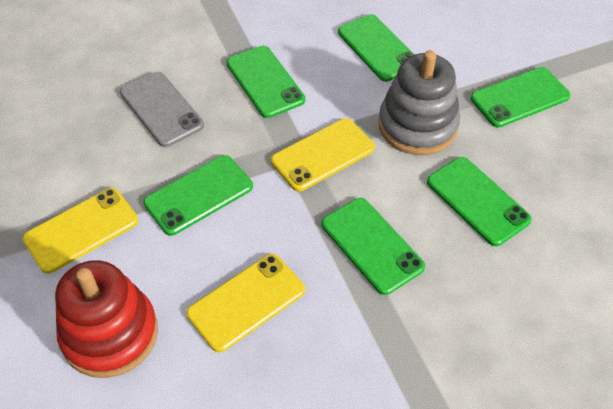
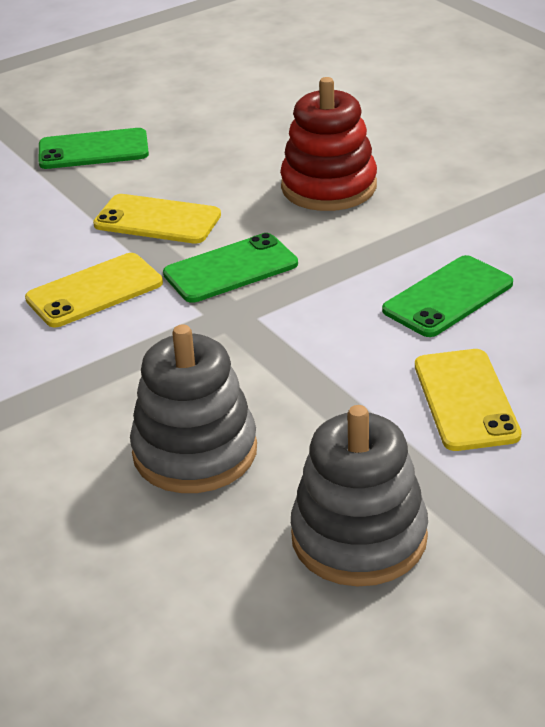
green phone: 6 -> 3
grey phone: 1 -> 0
grey stacking toy: 1 -> 2

